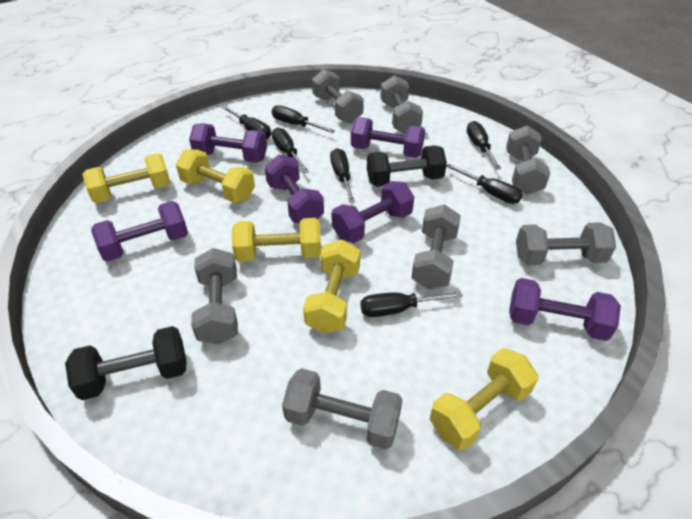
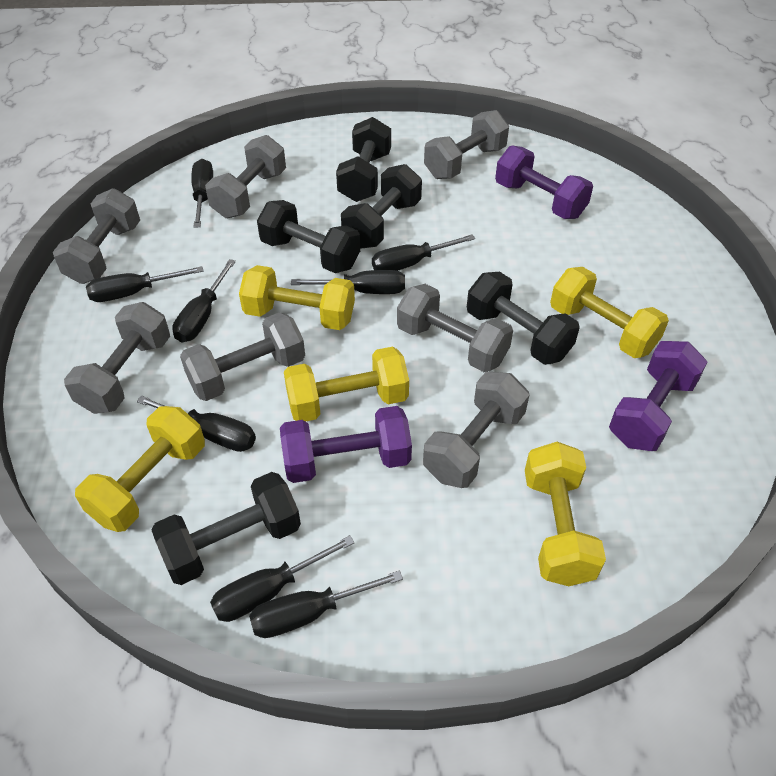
black dumbbell: 2 -> 5
black screwdriver: 7 -> 8
purple dumbbell: 6 -> 3

